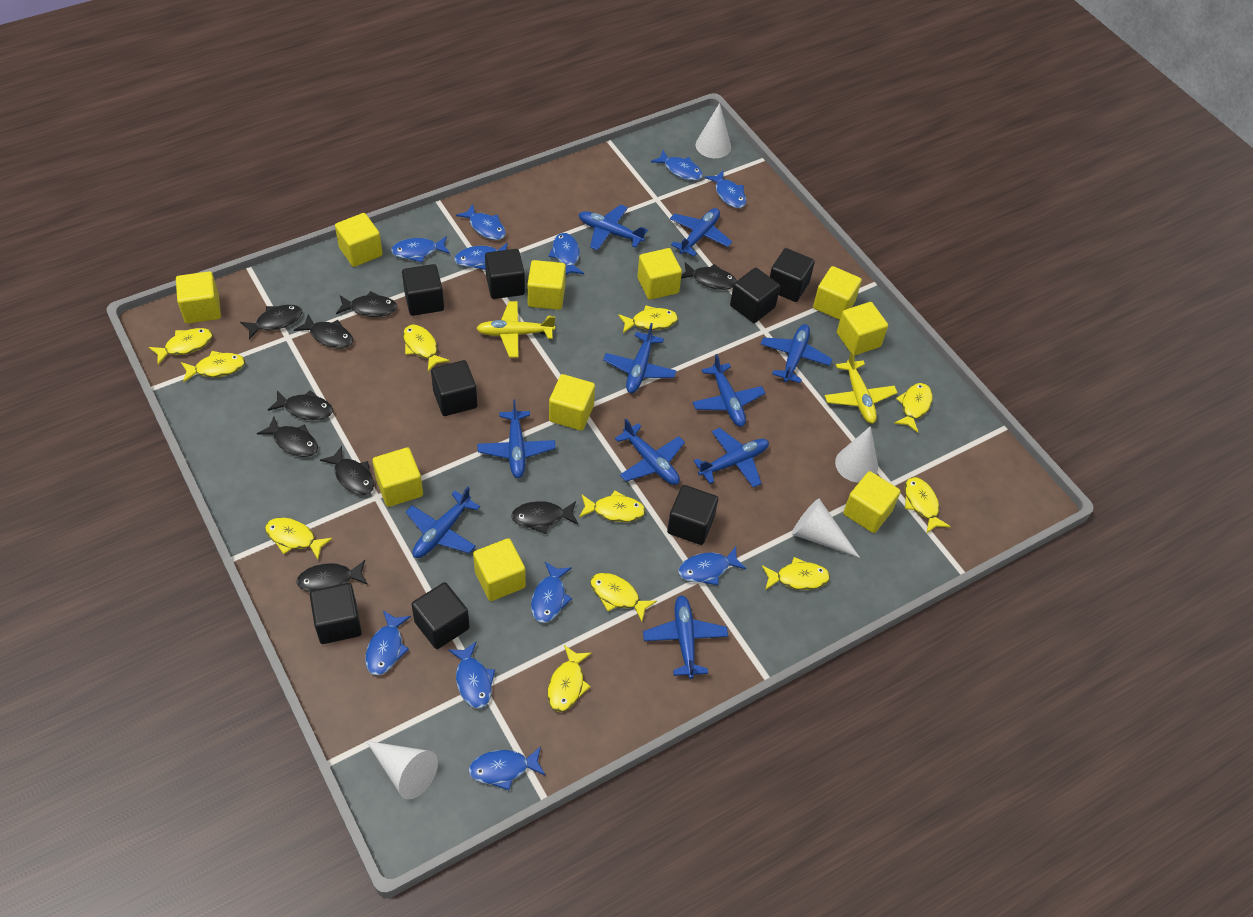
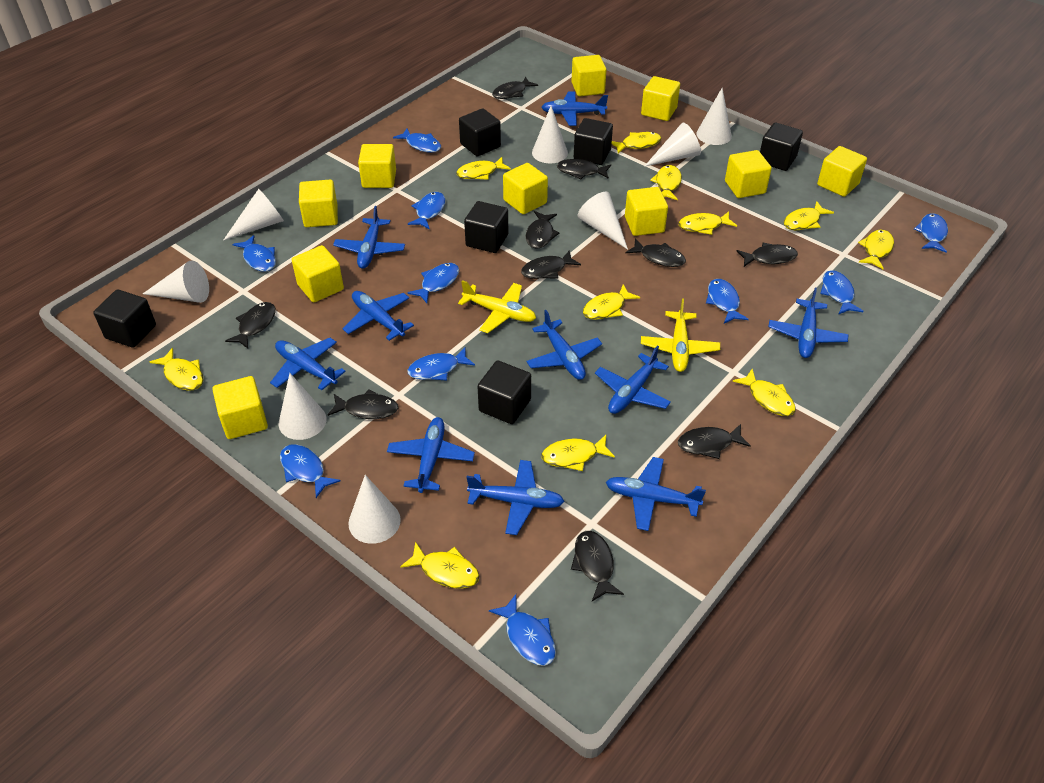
black cube: 8 -> 6
black fish: 9 -> 10
blue fish: 11 -> 10
white cone: 4 -> 8

